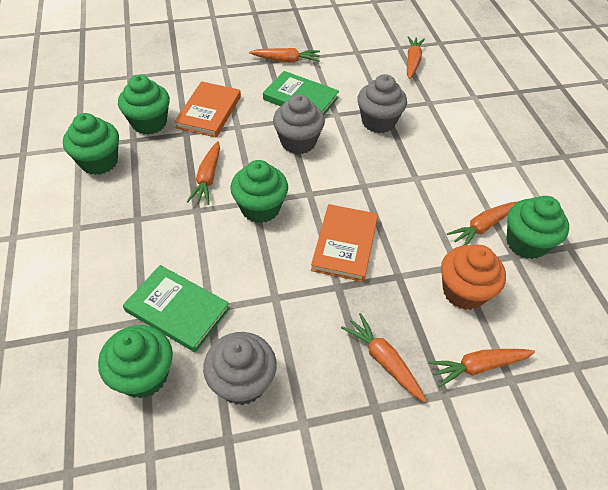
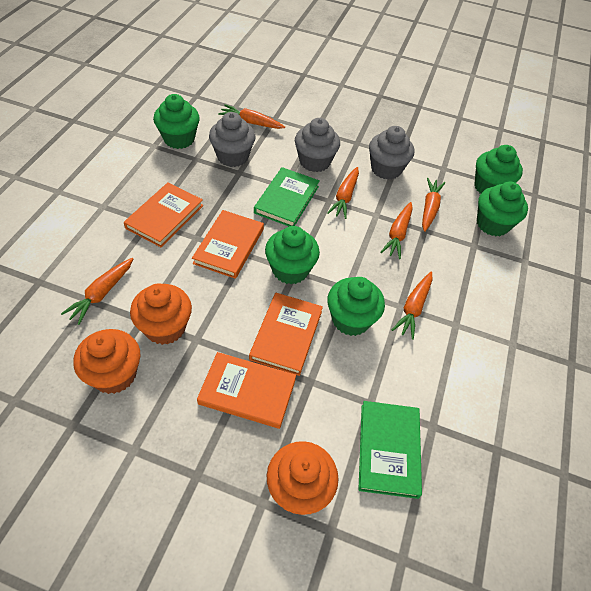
orange book: 2 -> 4
orange cupcake: 1 -> 3

